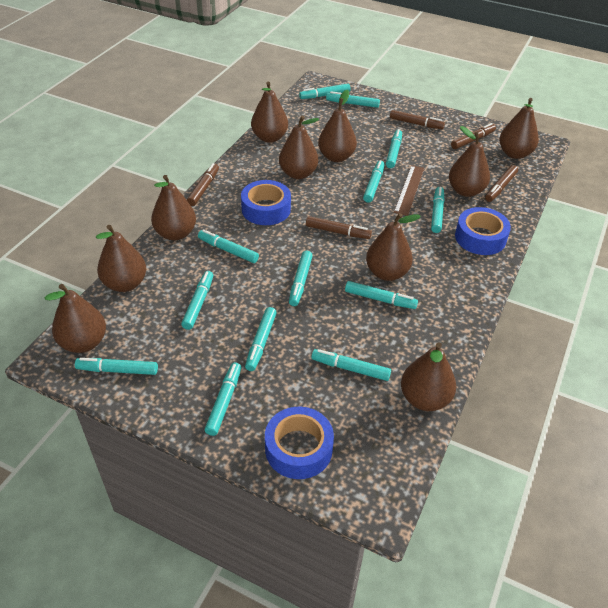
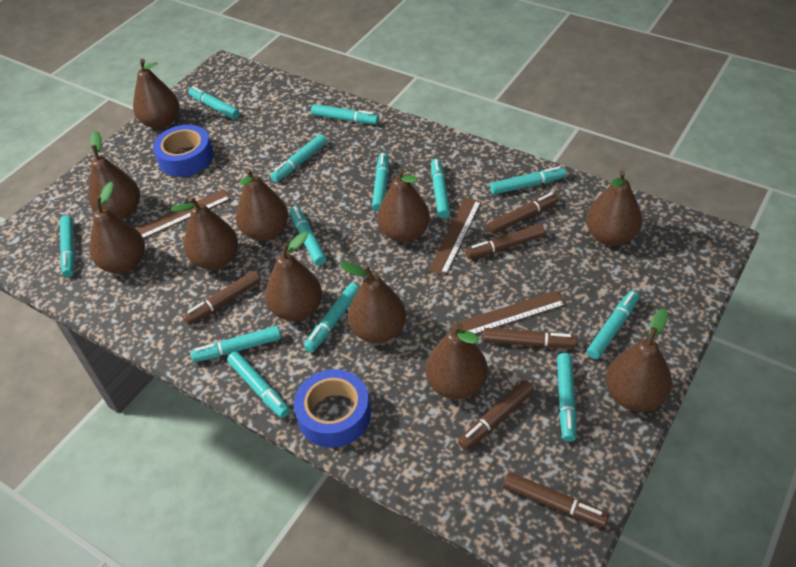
blue tape: 3 -> 2
brown marker: 5 -> 6
brown pear: 10 -> 11
brown ruler: 1 -> 3

